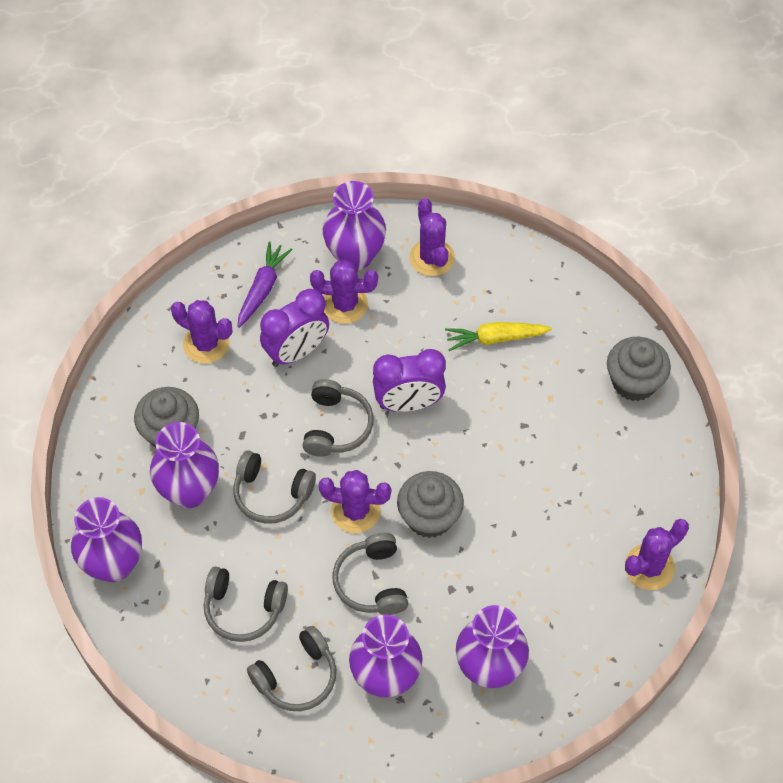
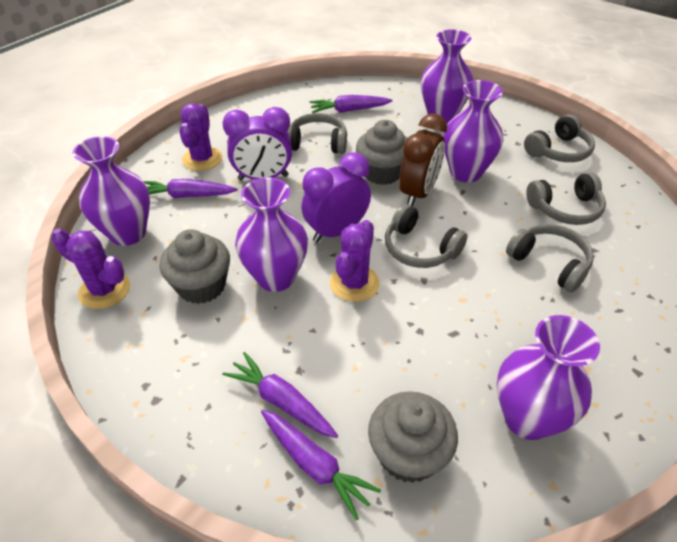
brown clock: 0 -> 1
purple cactus: 5 -> 3
purple carrot: 1 -> 4
yellow carrot: 1 -> 0

